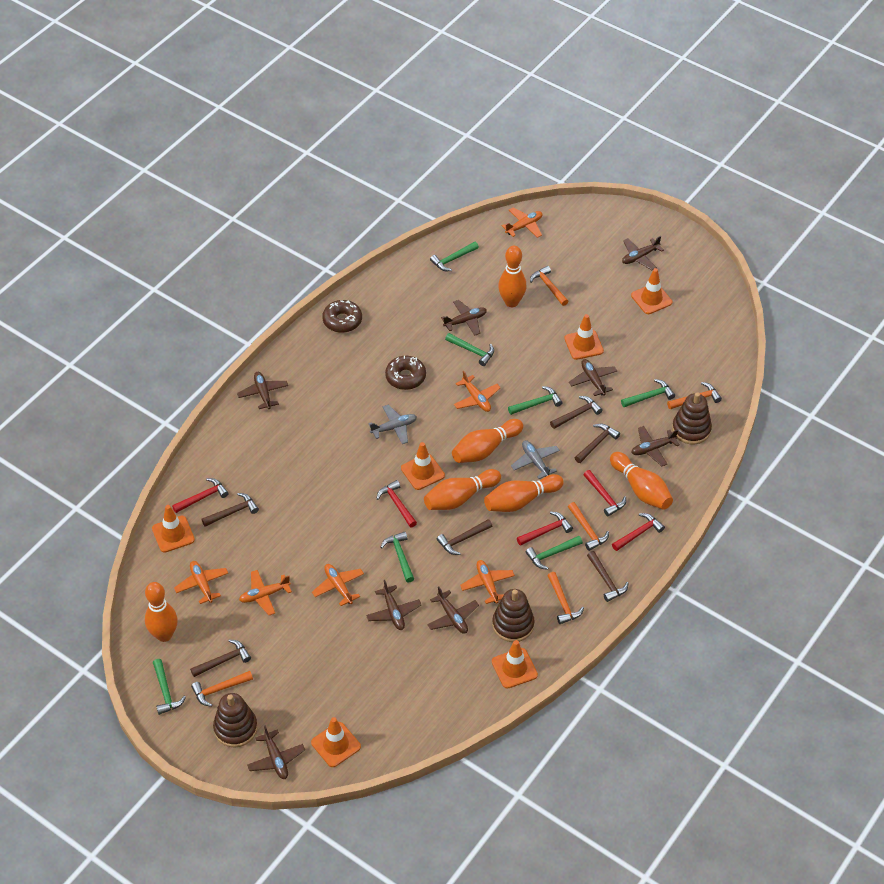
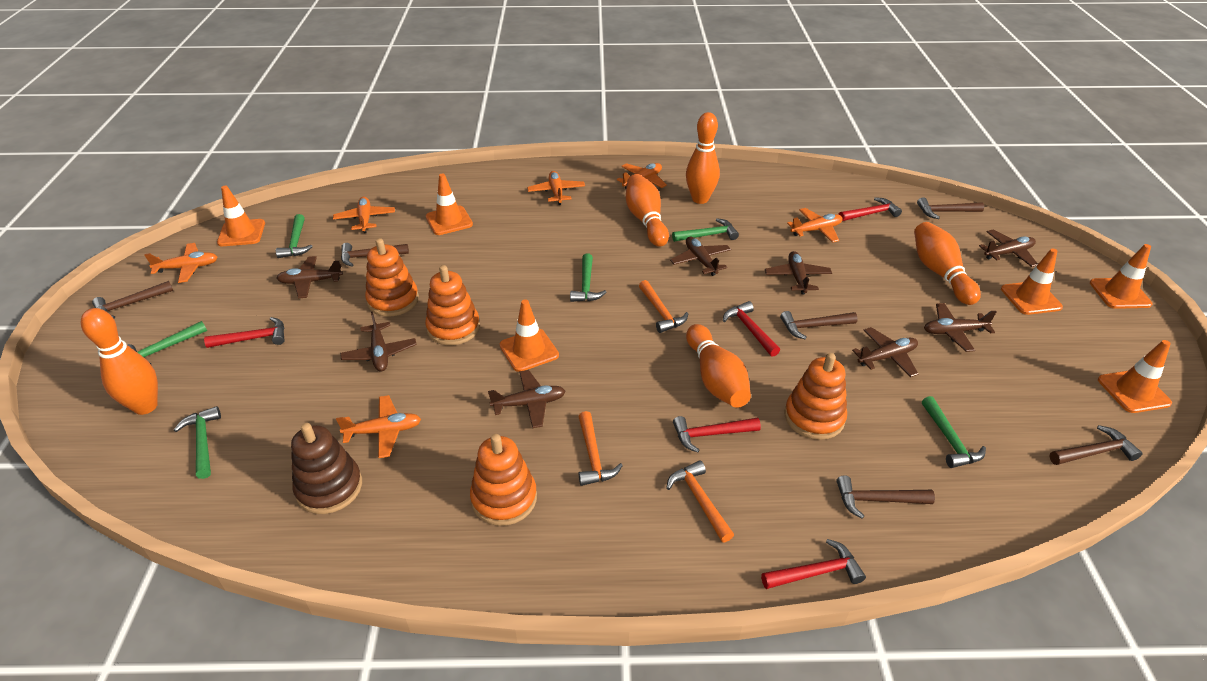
brown donut: 2 -> 0
brown stacking toy: 3 -> 1
green hammer: 7 -> 6
grey plane: 2 -> 0
orange bowling pin: 6 -> 5
orange hammer: 5 -> 3
orange stacking toy: 0 -> 4

